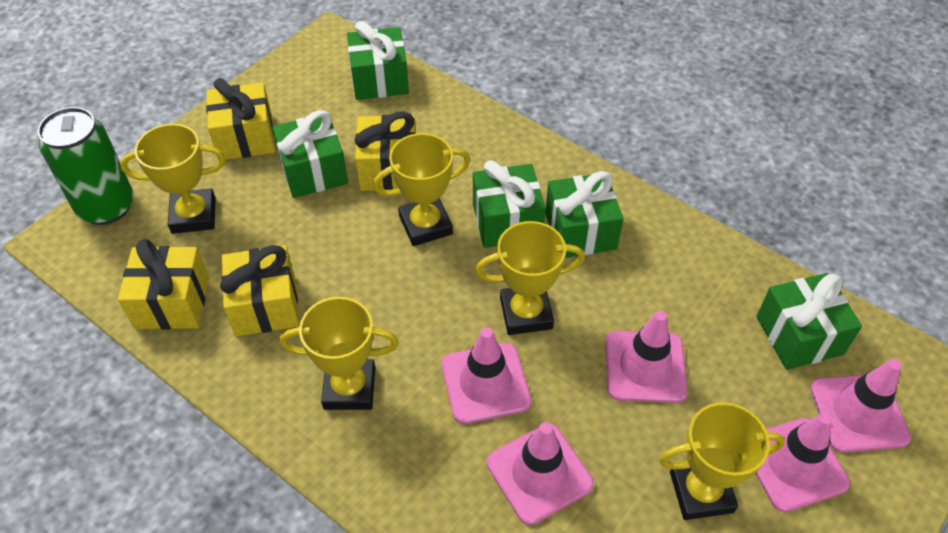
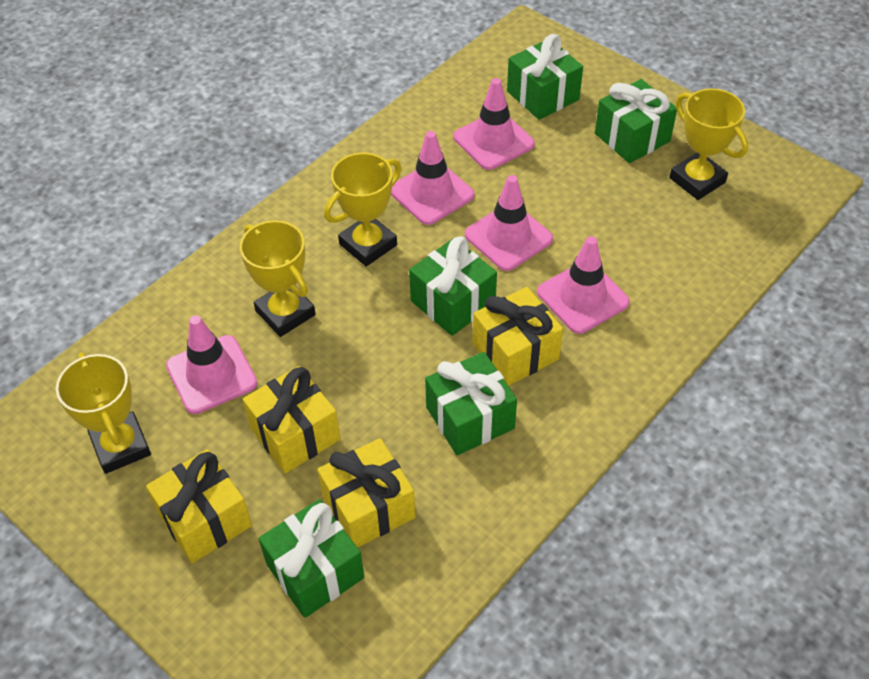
green can: 1 -> 0
yellow trophy: 5 -> 4

